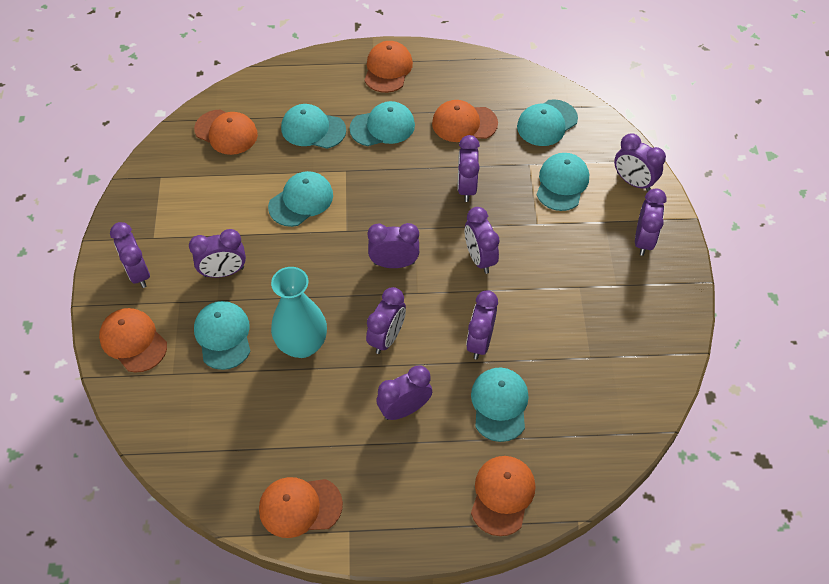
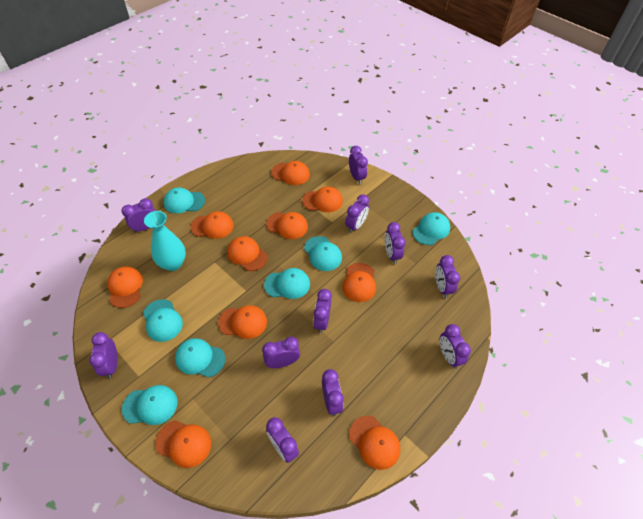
orange cap: 6 -> 10
purple clock: 10 -> 11

